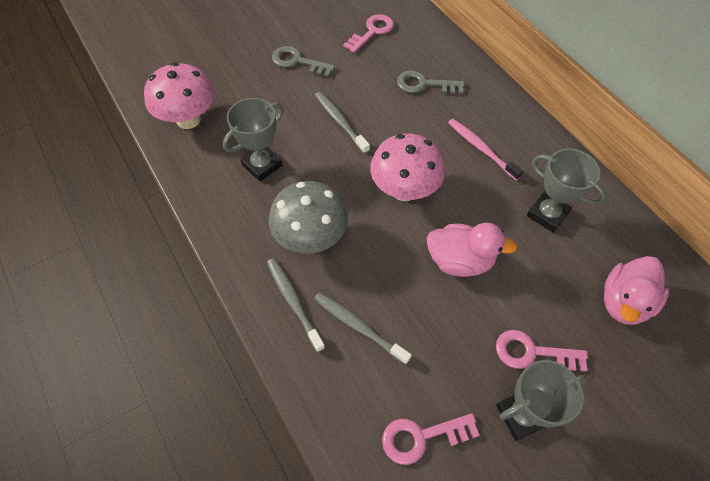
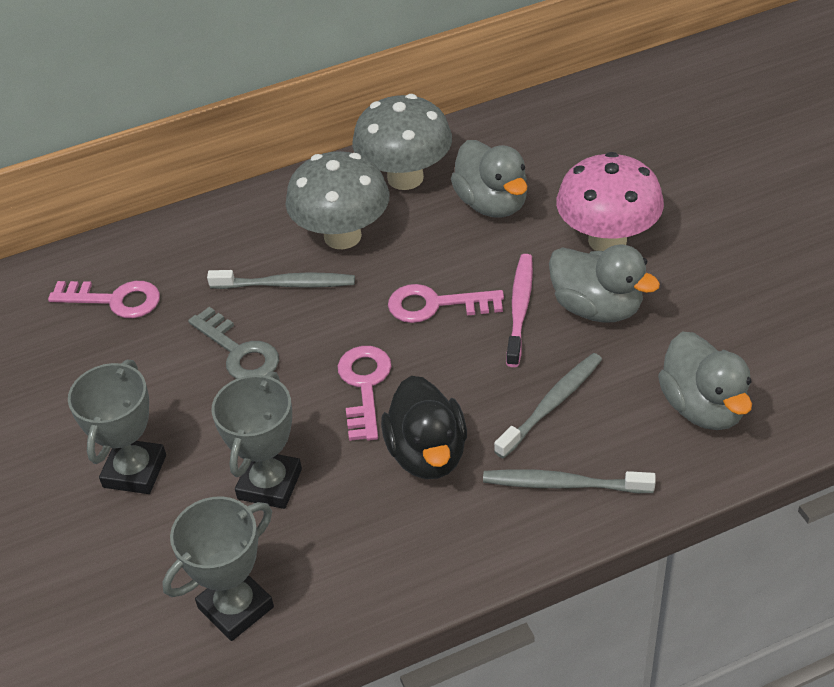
black duck: 0 -> 1
grey duck: 0 -> 3
grey key: 2 -> 1
grey mushroom: 1 -> 2
pink duck: 2 -> 0
pink mushroom: 2 -> 1

